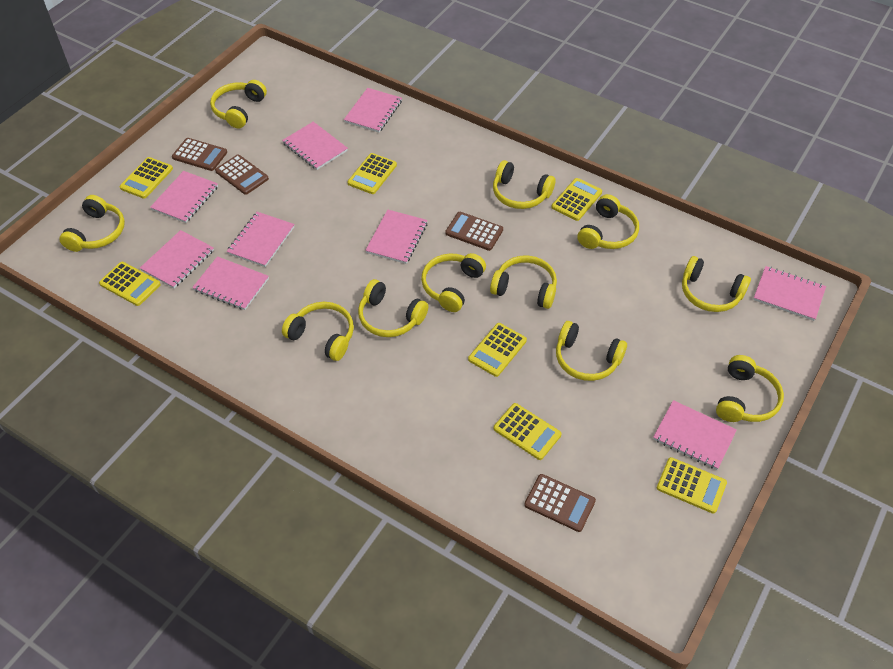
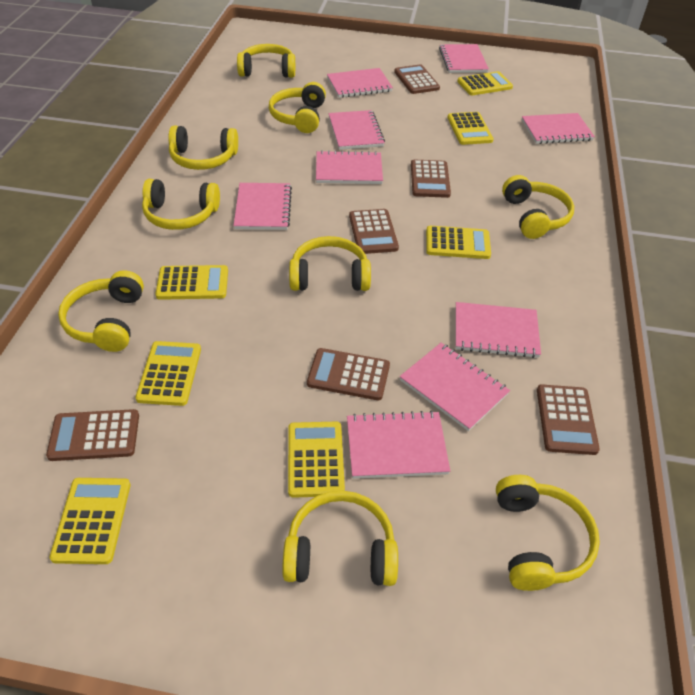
brown calculator: 4 -> 6
yellow headphones: 11 -> 9

